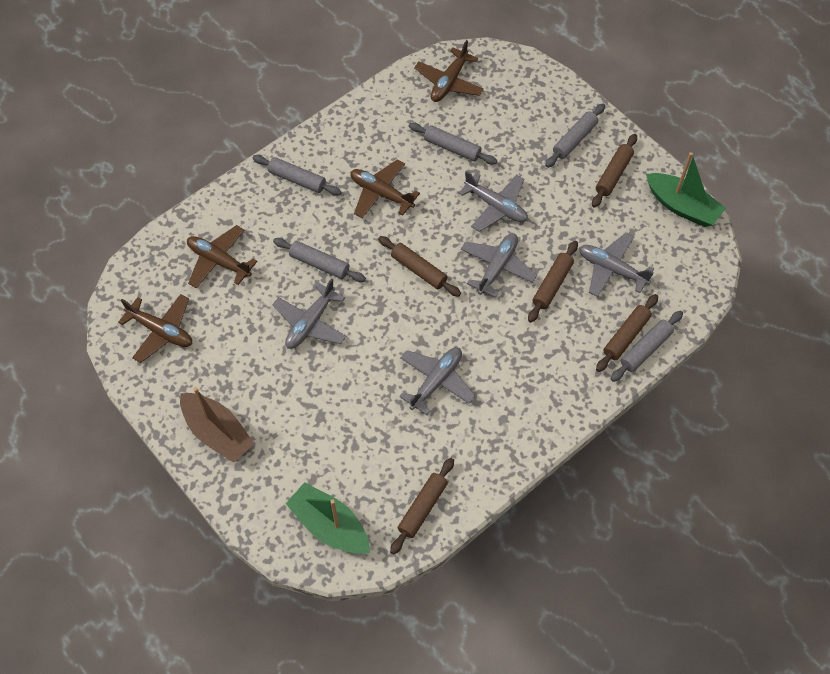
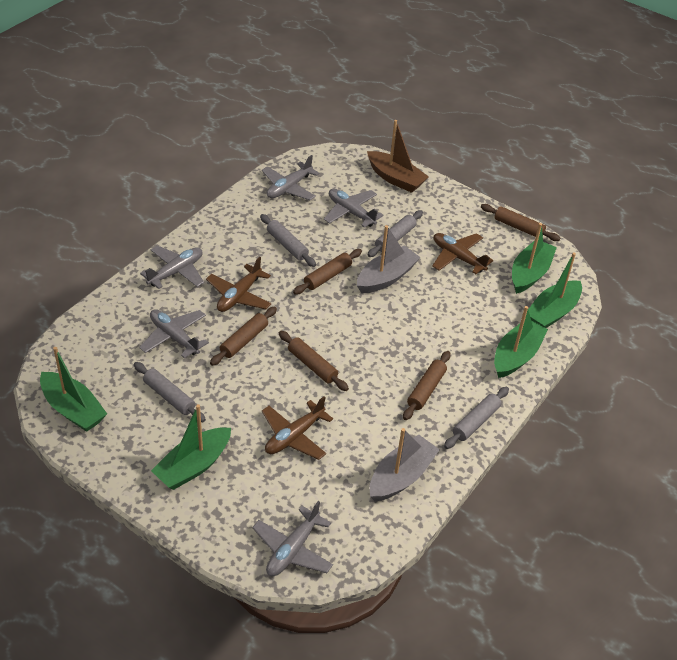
brown plane: 4 -> 3
green boat: 2 -> 5
grey boat: 0 -> 2
grey rolling pin: 5 -> 4

